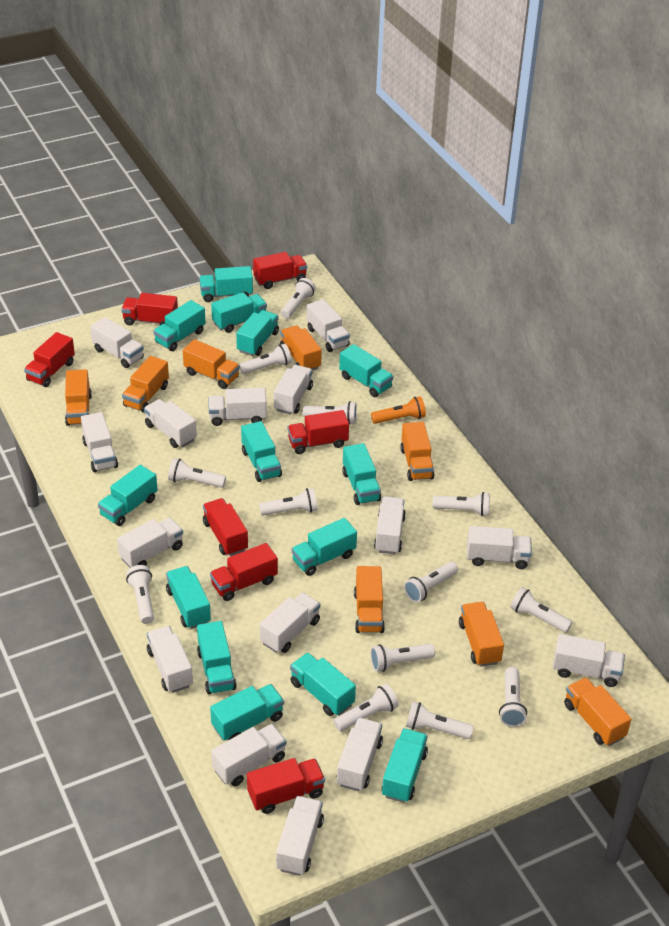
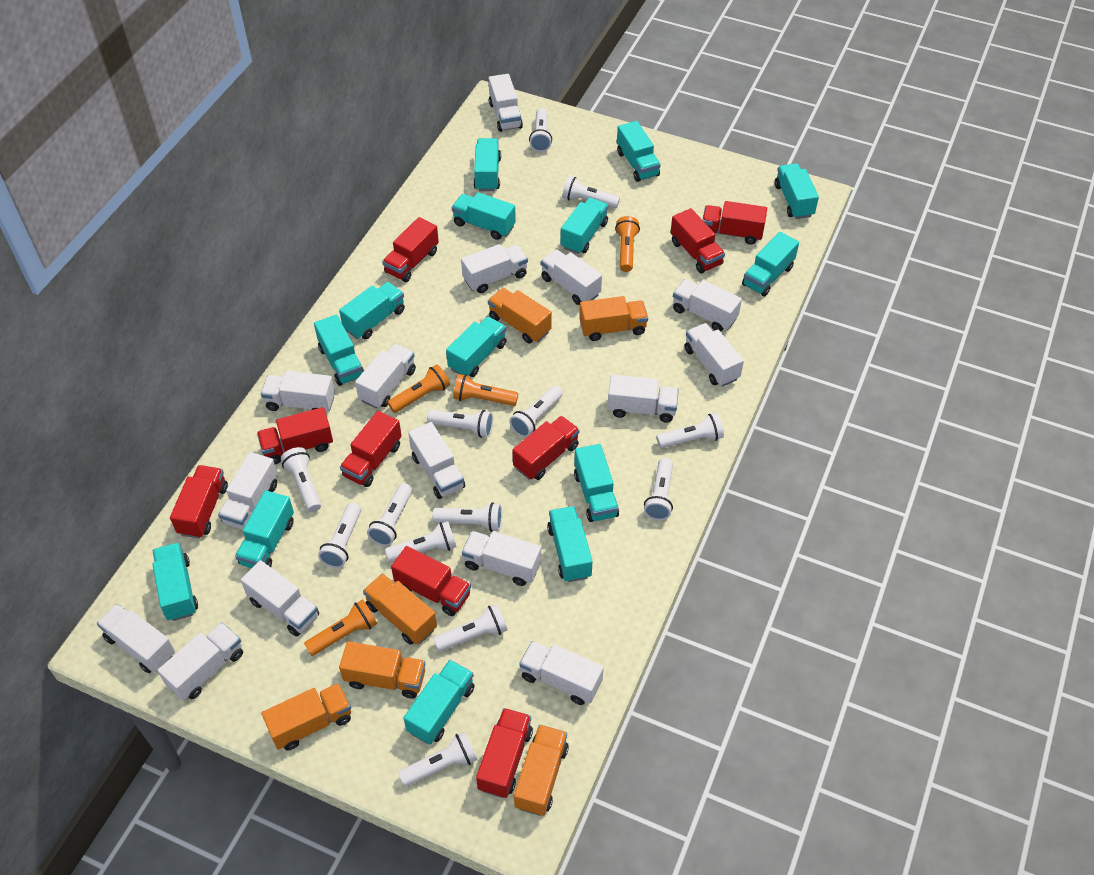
orange flashlight: 1 -> 4
orange truck: 8 -> 6
red truck: 7 -> 9

